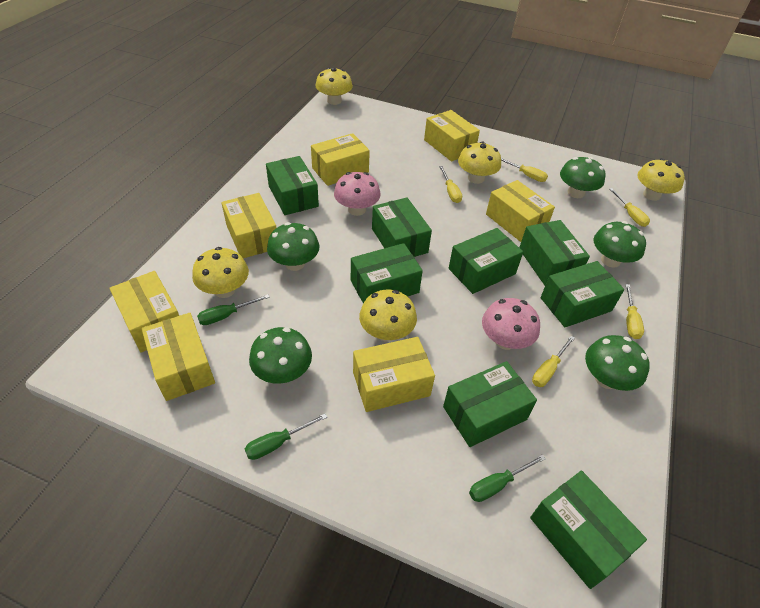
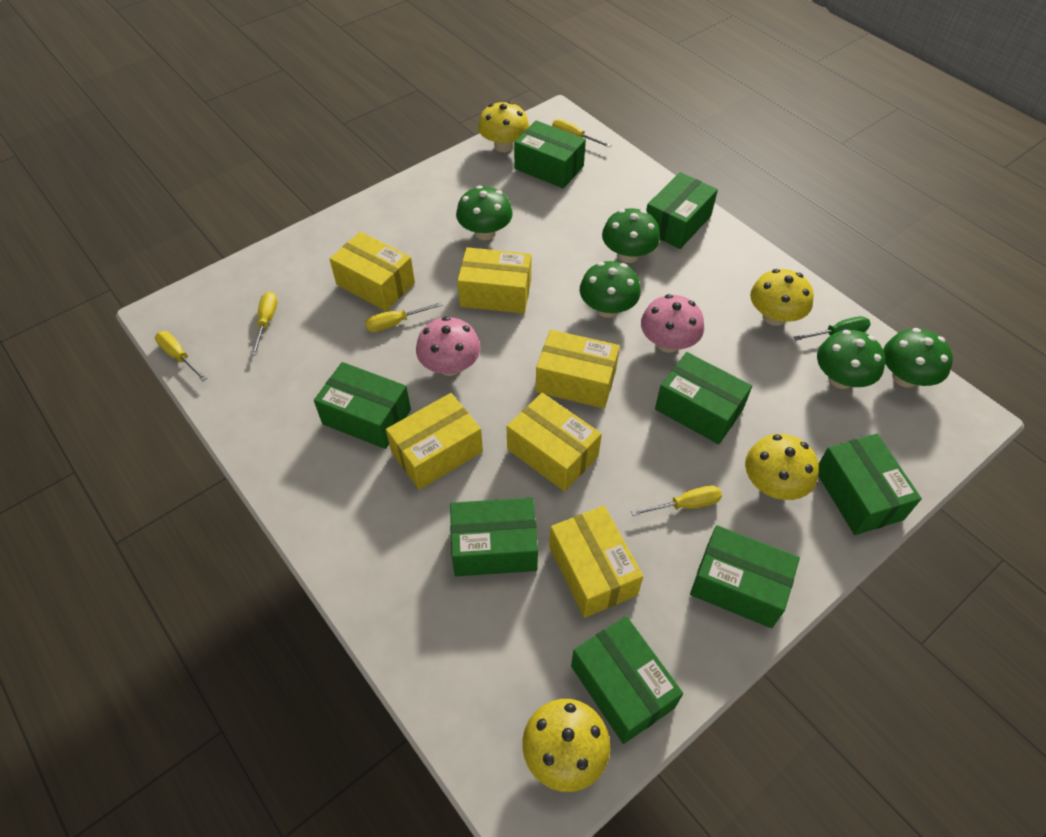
green screwdriver: 3 -> 1
yellow box: 7 -> 6
yellow mushroom: 5 -> 4

